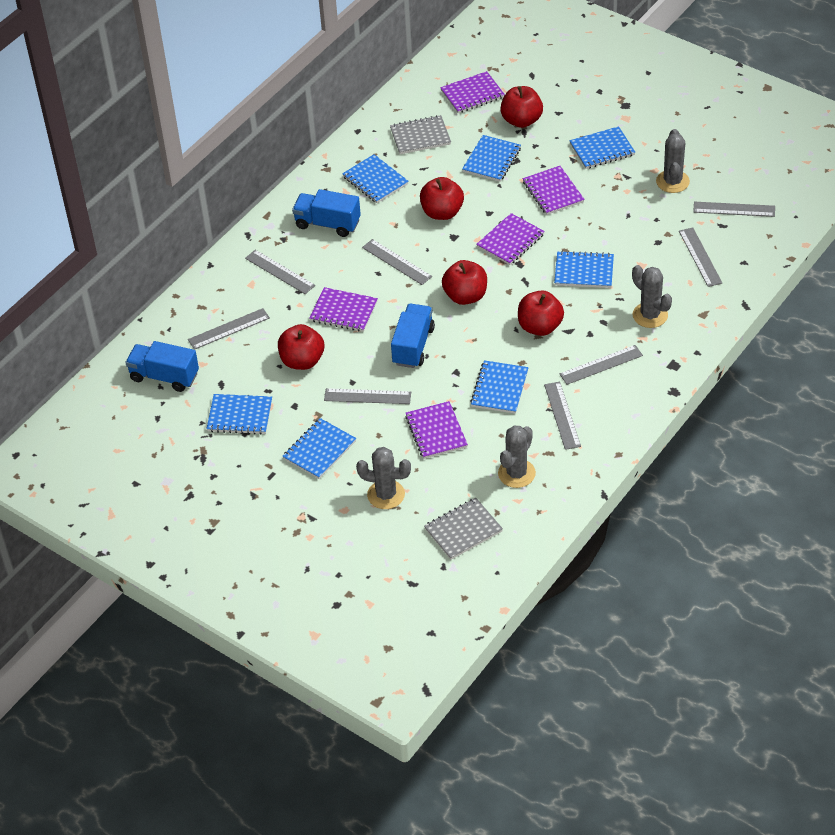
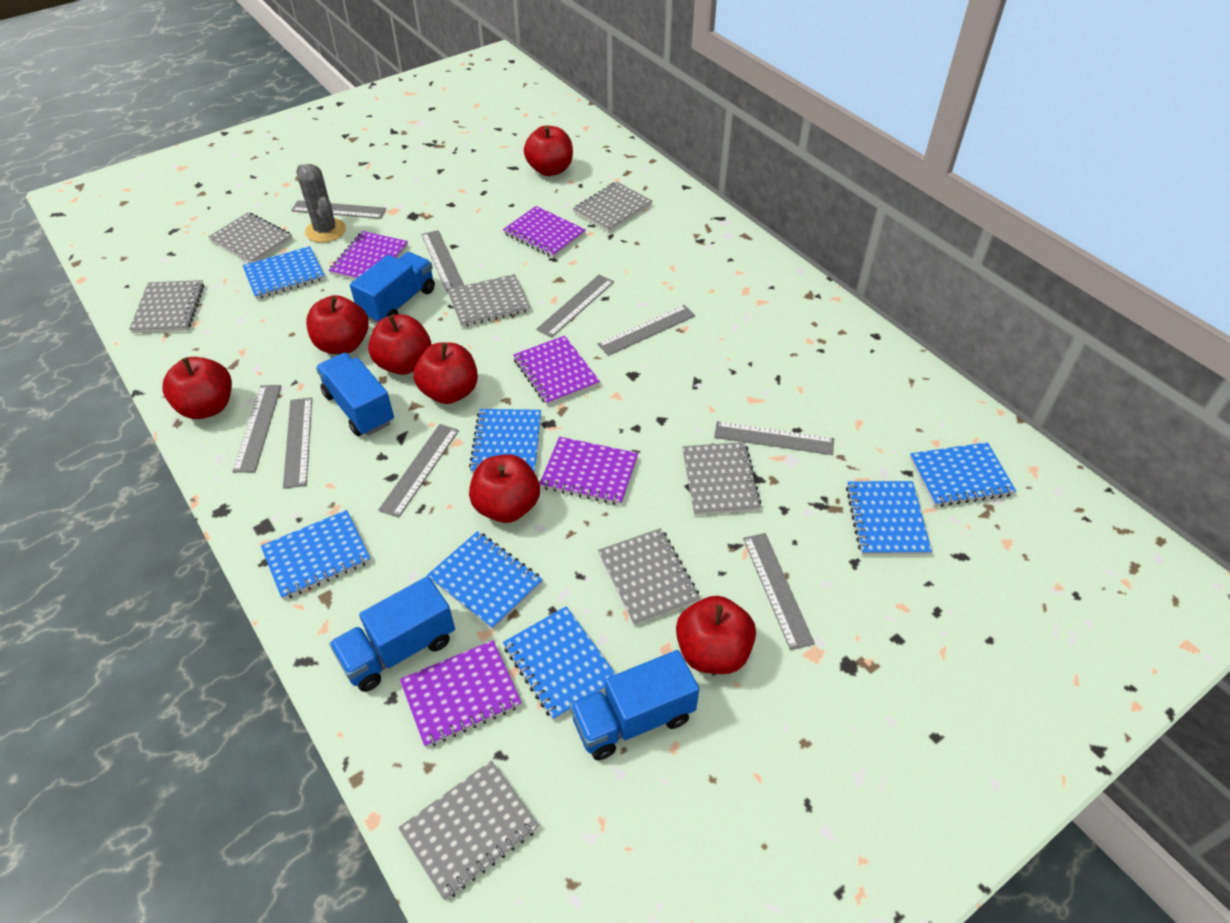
blue truck: 3 -> 4
grey cactus: 4 -> 1
grey notebook: 2 -> 7
grey ruler: 8 -> 9
red apple: 5 -> 7

